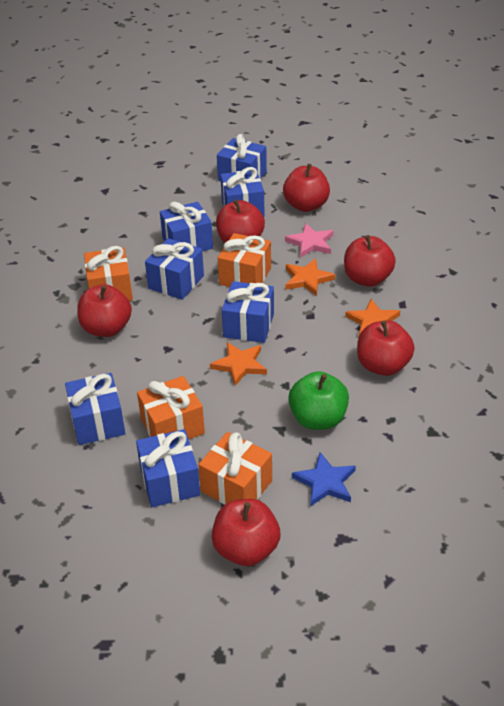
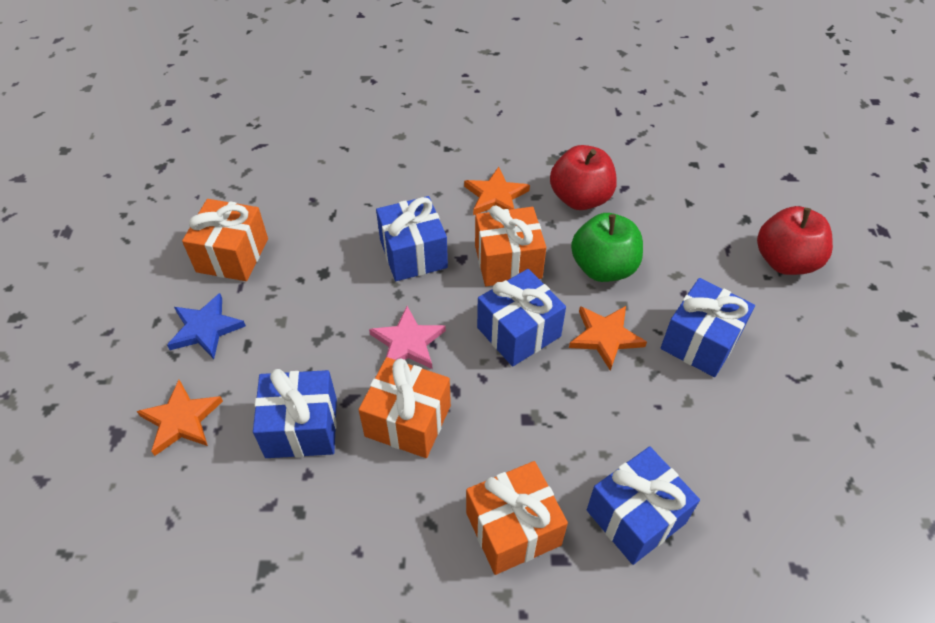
blue gift: 7 -> 5
red apple: 6 -> 2

